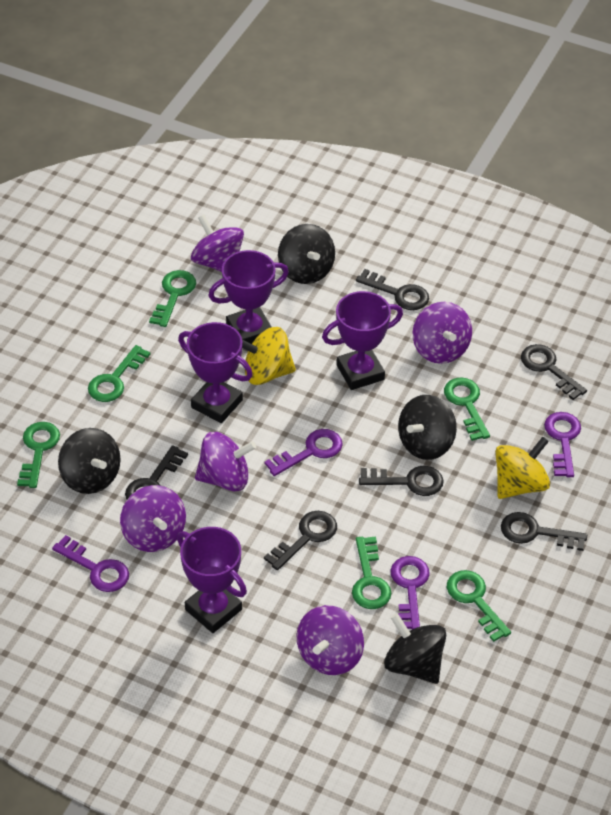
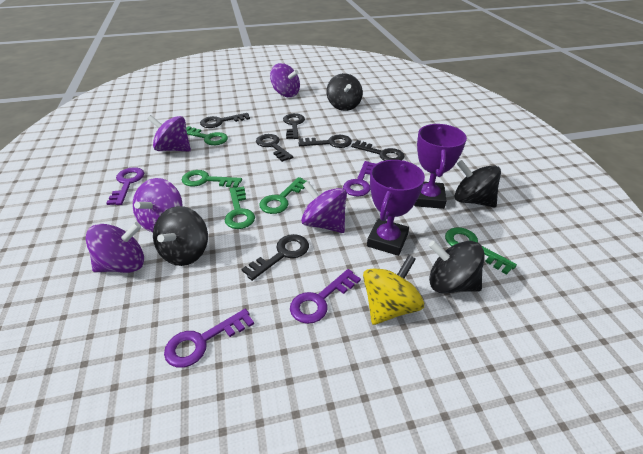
green key: 6 -> 5
purple trophy: 4 -> 2
yellow spinning top: 2 -> 1

